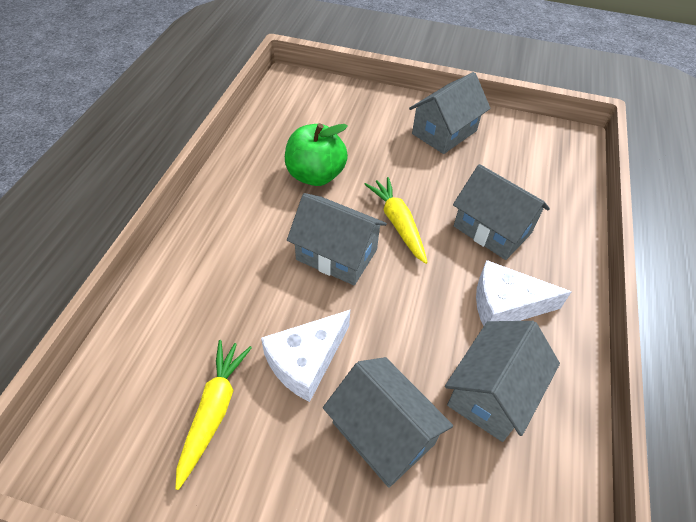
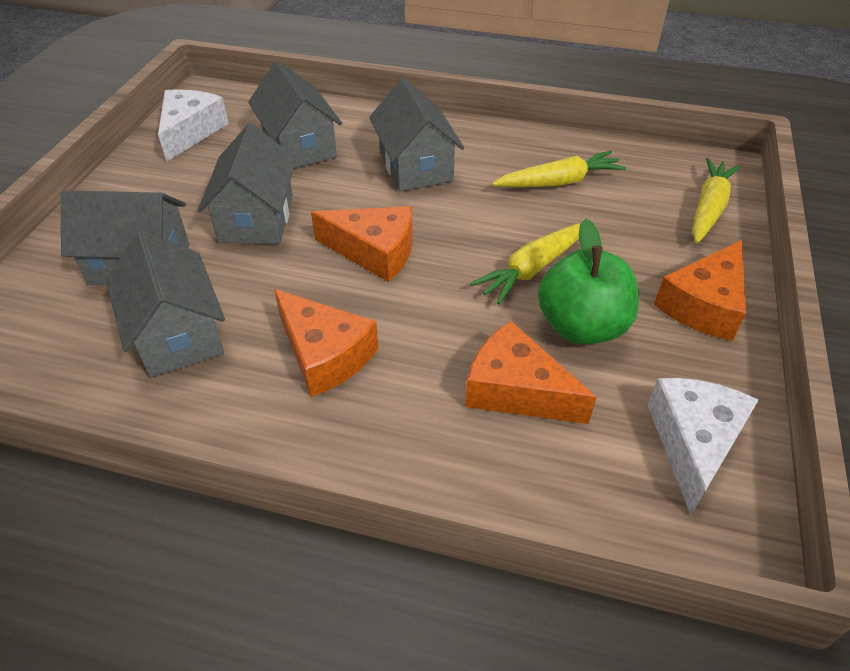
orange cheese: 0 -> 4
yellow carrot: 2 -> 3

